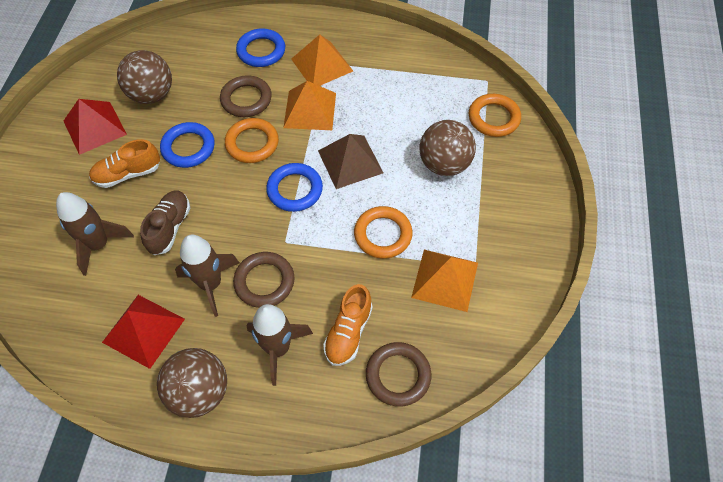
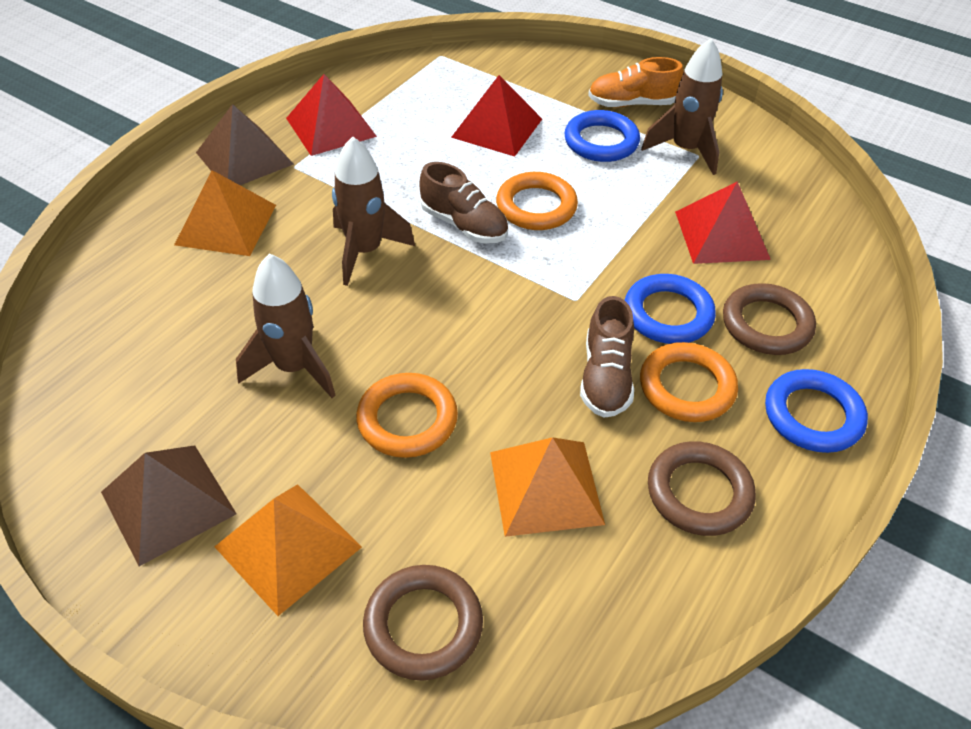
brown ball: 3 -> 0
brown pyramid: 1 -> 2
brown shoe: 1 -> 2
orange shoe: 2 -> 1
red pyramid: 2 -> 3

